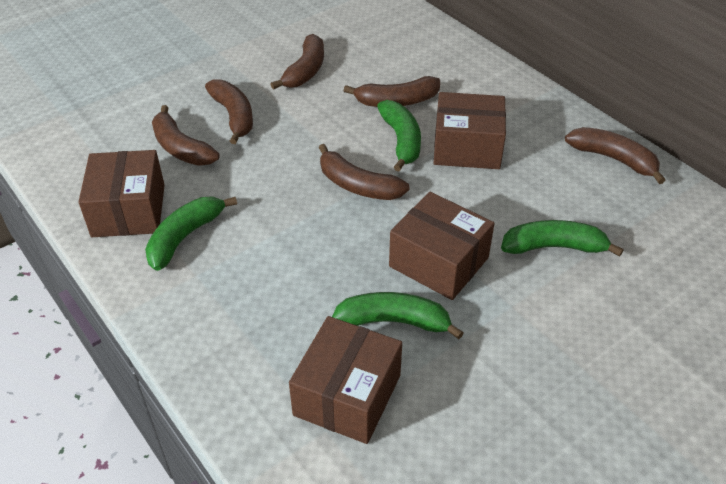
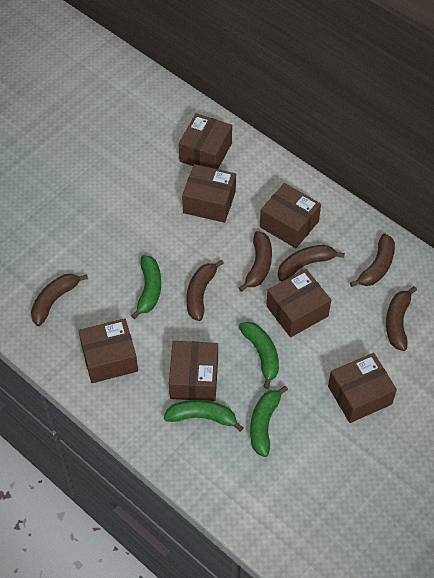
brown box: 4 -> 7

